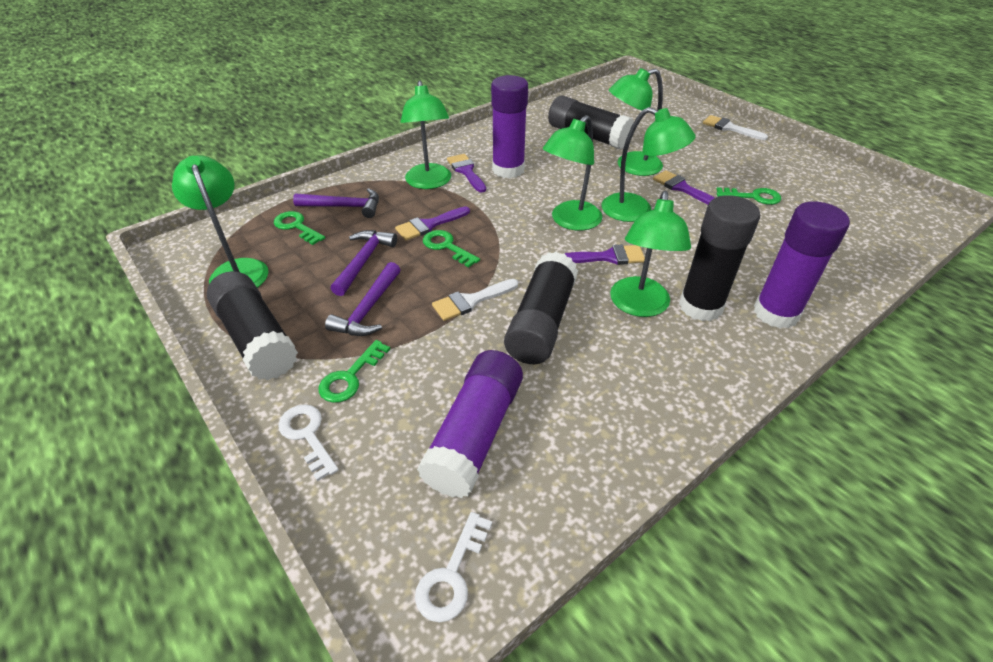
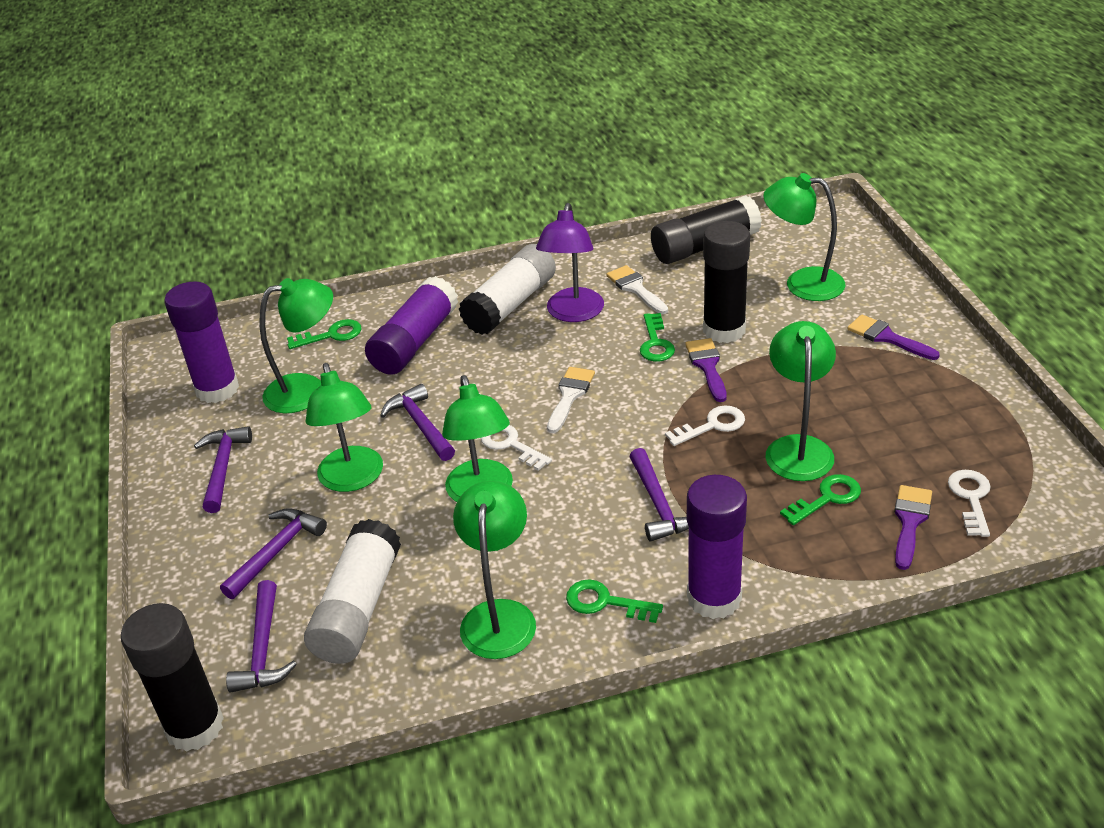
black glue stick: 4 -> 3
purple brush: 4 -> 3
purple hammer: 3 -> 5
purple lamp: 0 -> 1
white glue stick: 0 -> 2
white key: 2 -> 3

